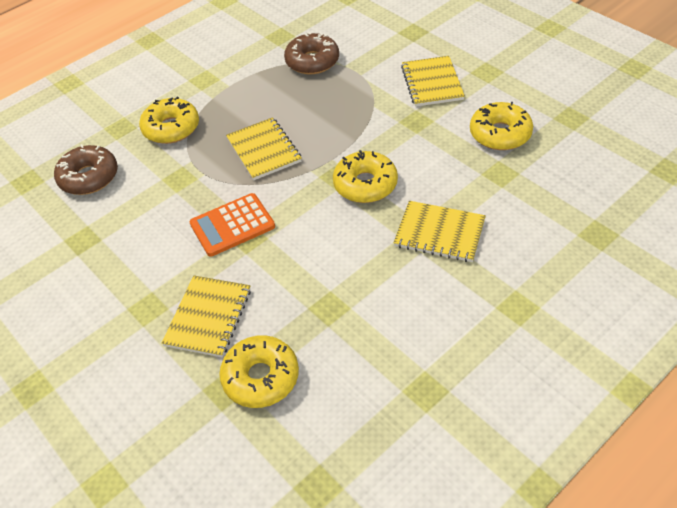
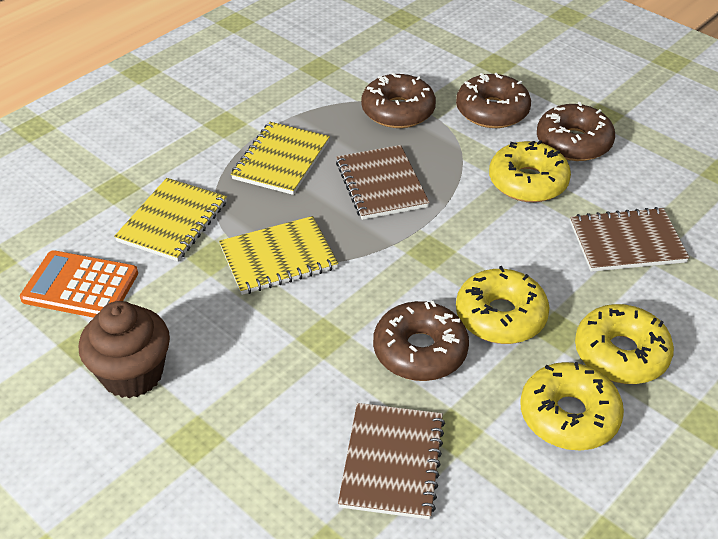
brown cupcake: 0 -> 1
brown donut: 2 -> 4
brown notebook: 0 -> 3
yellow notebook: 4 -> 3

